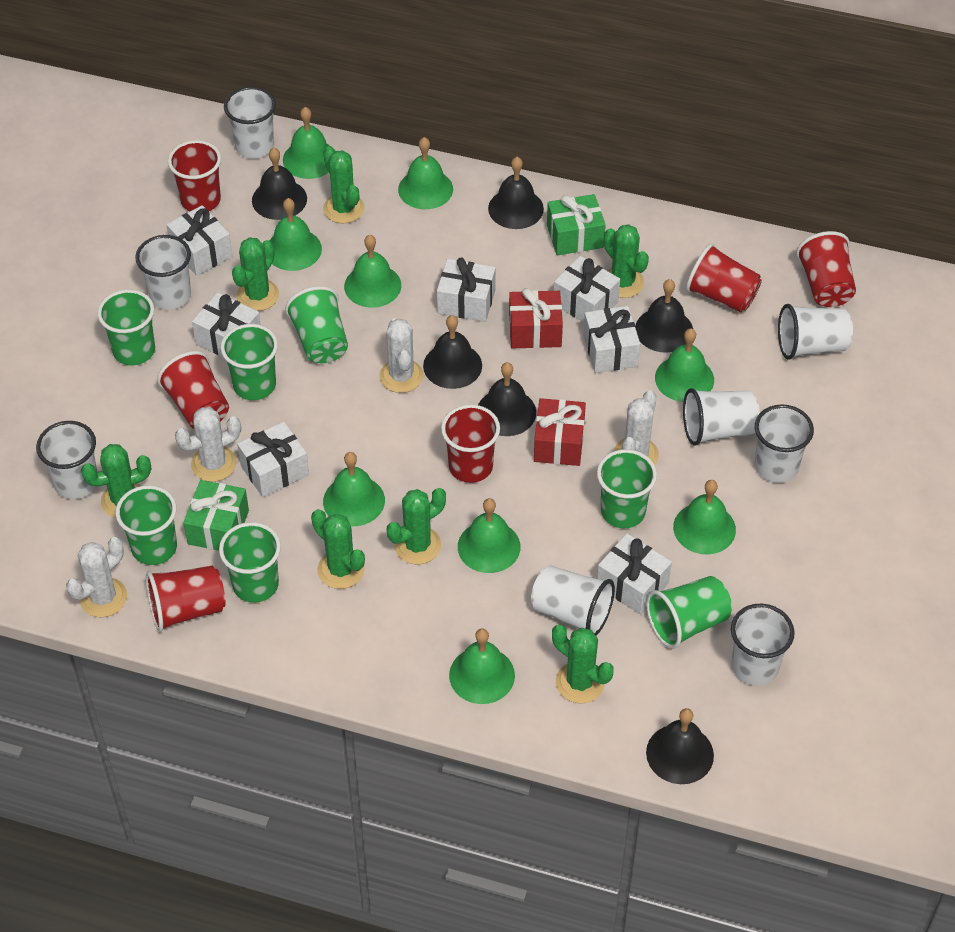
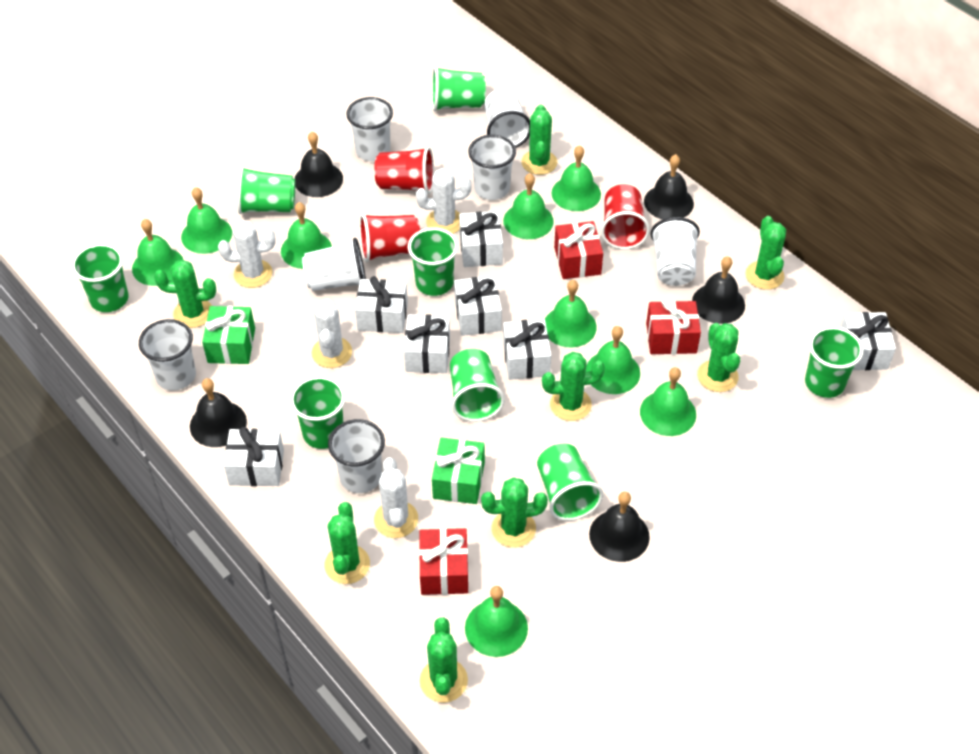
black bell: 6 -> 5
green cactus: 7 -> 8
green cup: 7 -> 8
red cup: 6 -> 3
red gift: 2 -> 3
white cup: 8 -> 7

